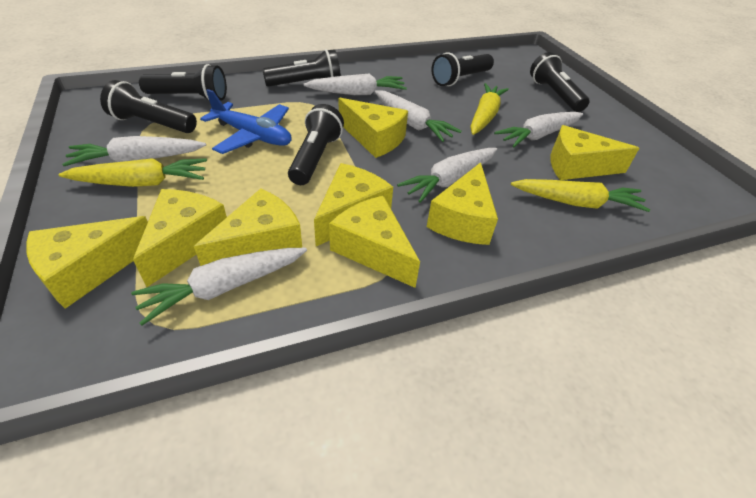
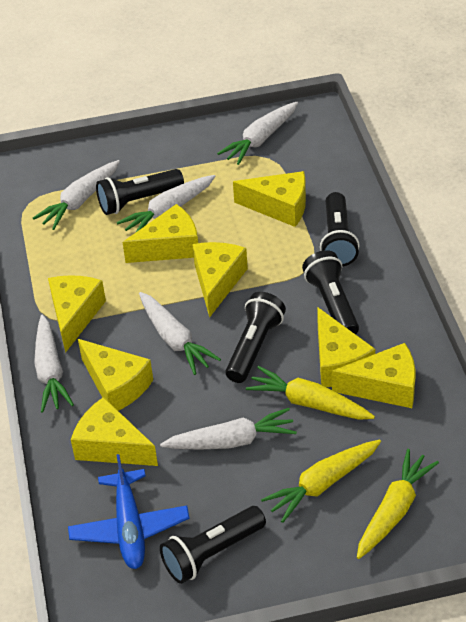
black flashlight: 6 -> 5

